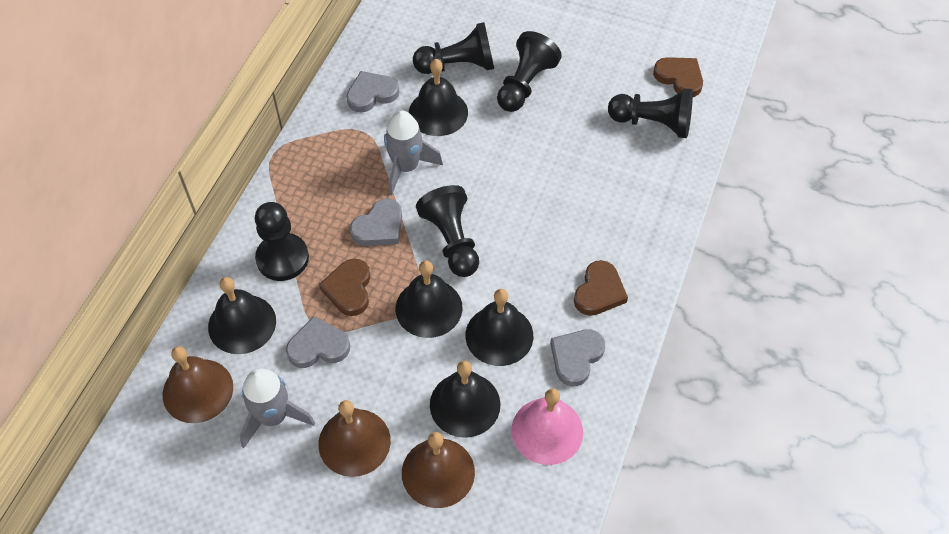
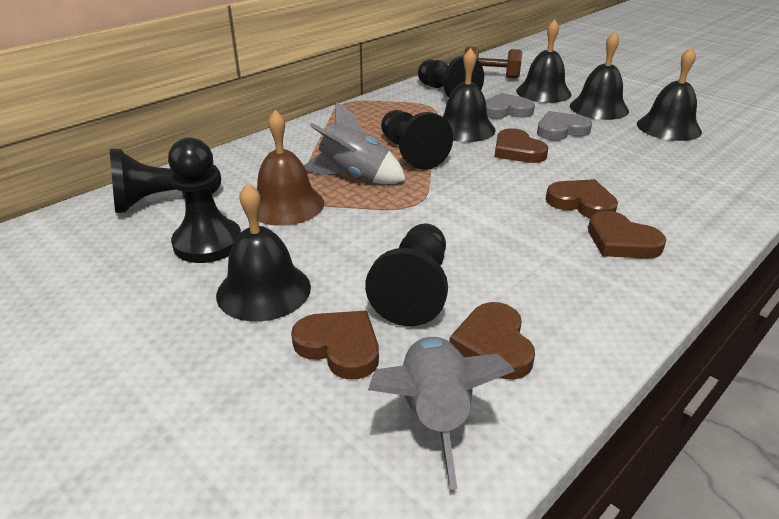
brown bell: 3 -> 1
brown dumbbell: 0 -> 1
brown heart: 3 -> 5
grey heart: 4 -> 2
pink bell: 1 -> 0

